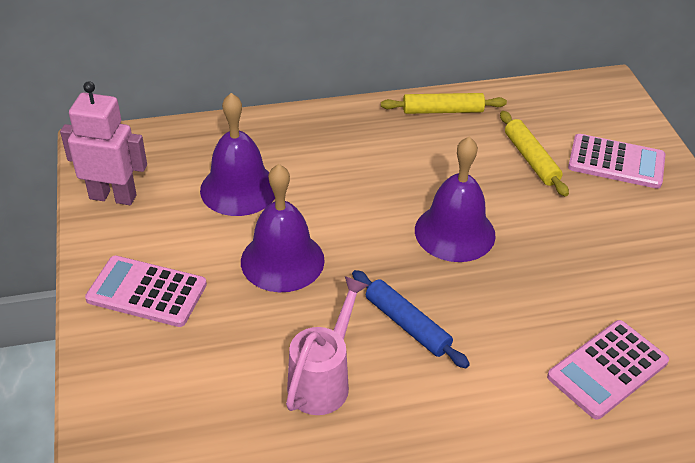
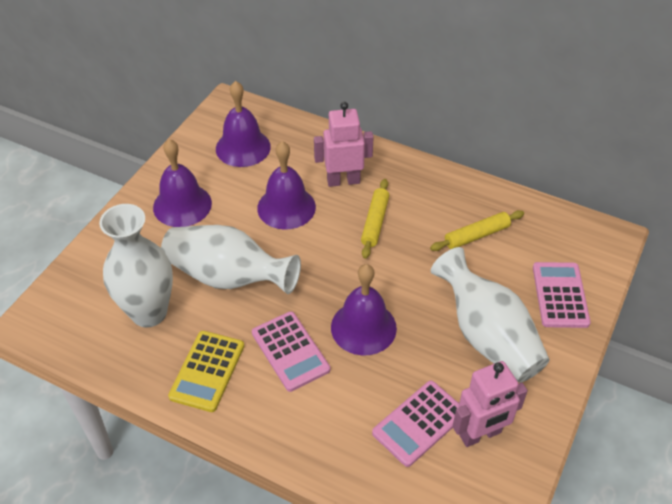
blue rolling pin: 1 -> 0
pink robot: 1 -> 2
pink watering can: 1 -> 0
purple bell: 3 -> 4
white vase: 0 -> 3
yellow calculator: 0 -> 1

